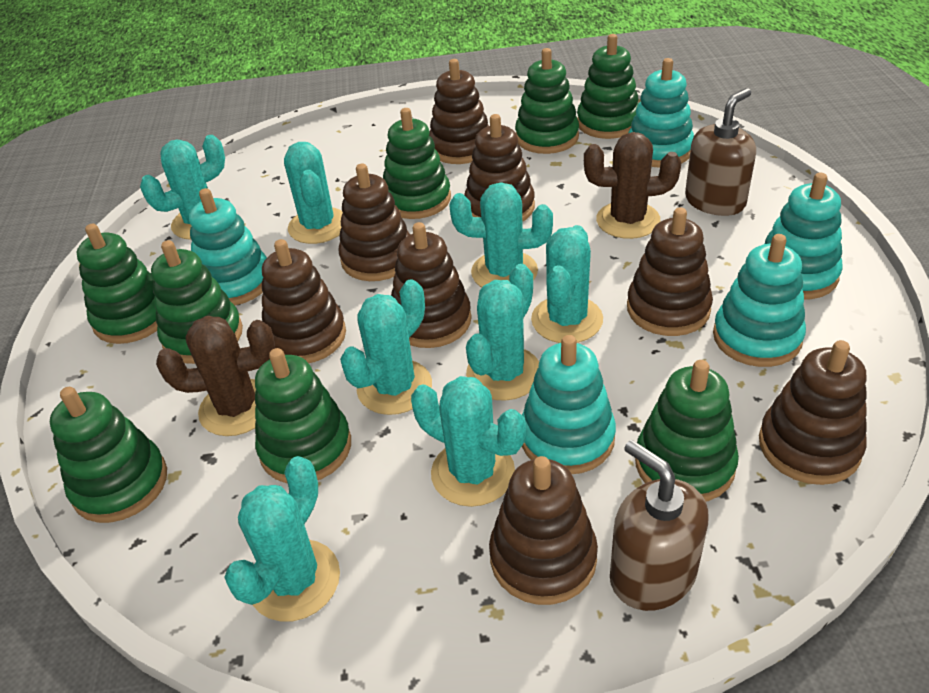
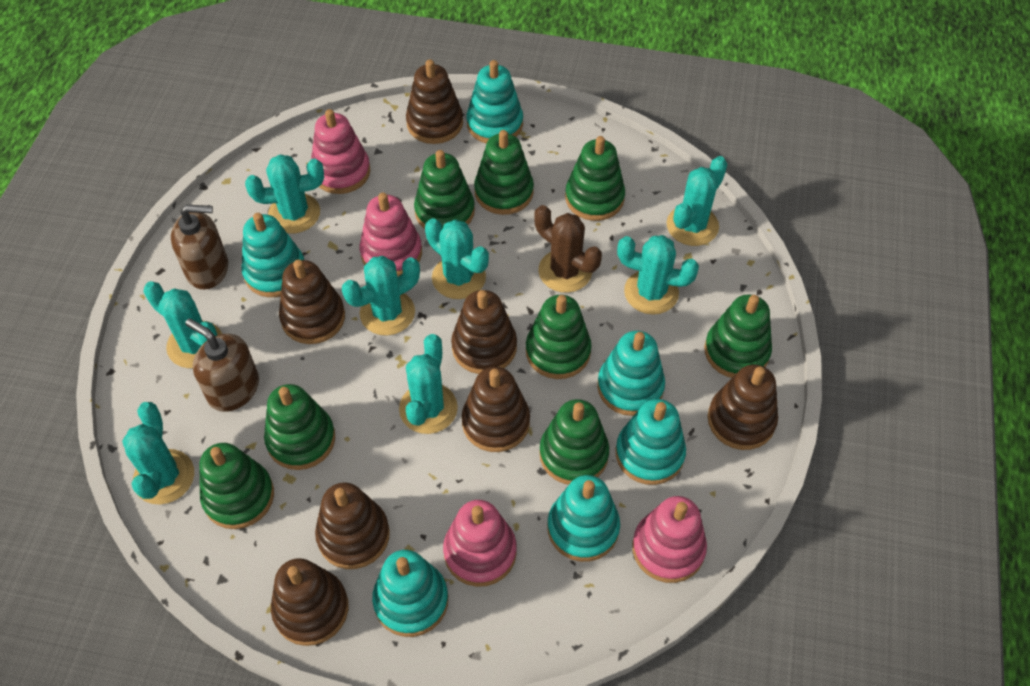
brown cactus: 2 -> 1
brown stacking toy: 8 -> 7
pink stacking toy: 0 -> 4
turquoise stacking toy: 5 -> 6

